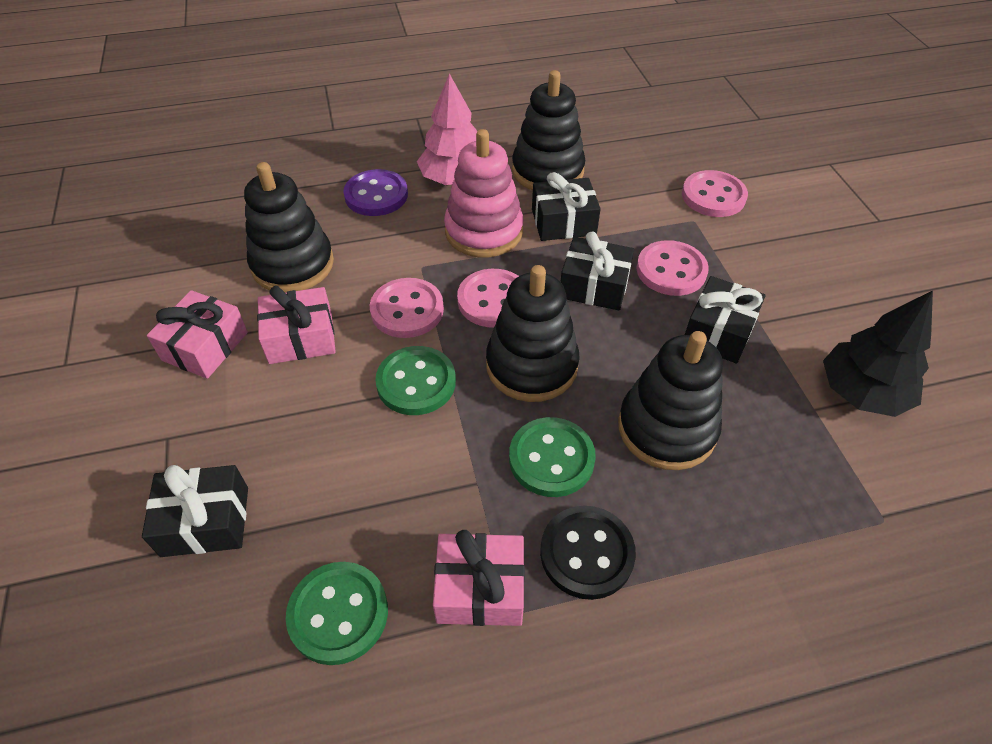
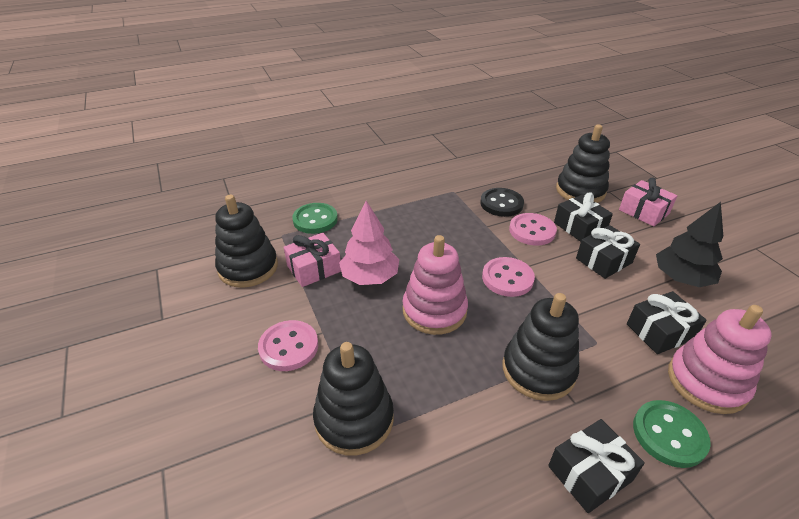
green button: 3 -> 2
pink button: 4 -> 3
pink gift: 3 -> 2
pink stacking toy: 1 -> 2
purple button: 1 -> 0

